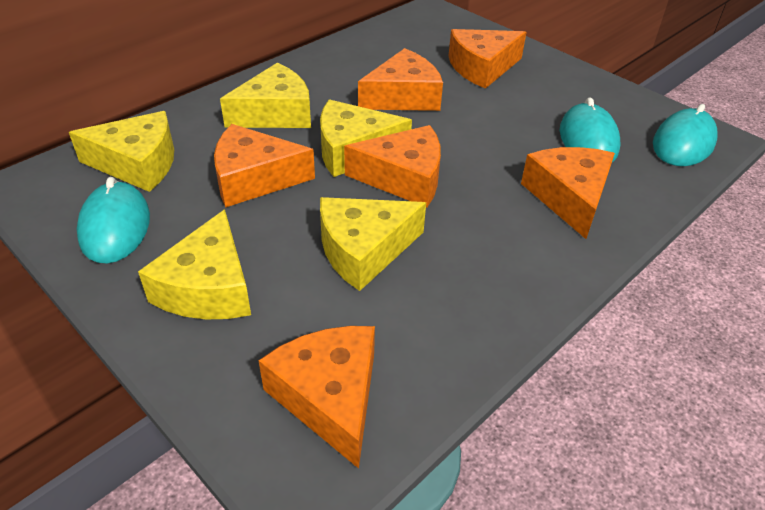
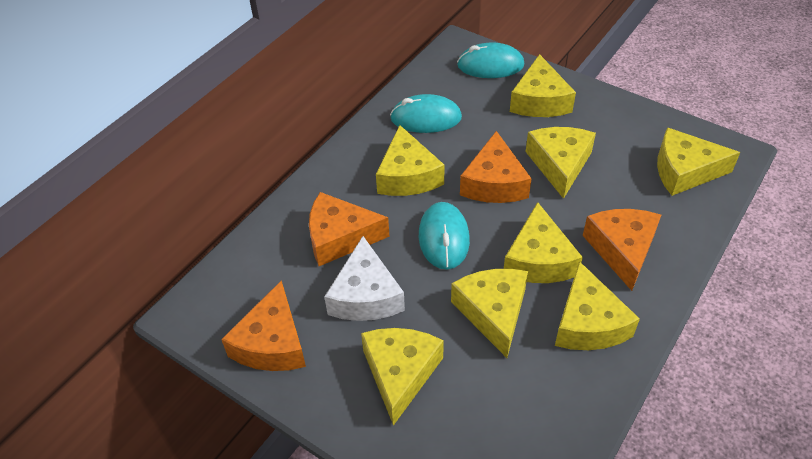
orange cheese: 6 -> 4
white cheese: 0 -> 1
yellow cheese: 5 -> 8

